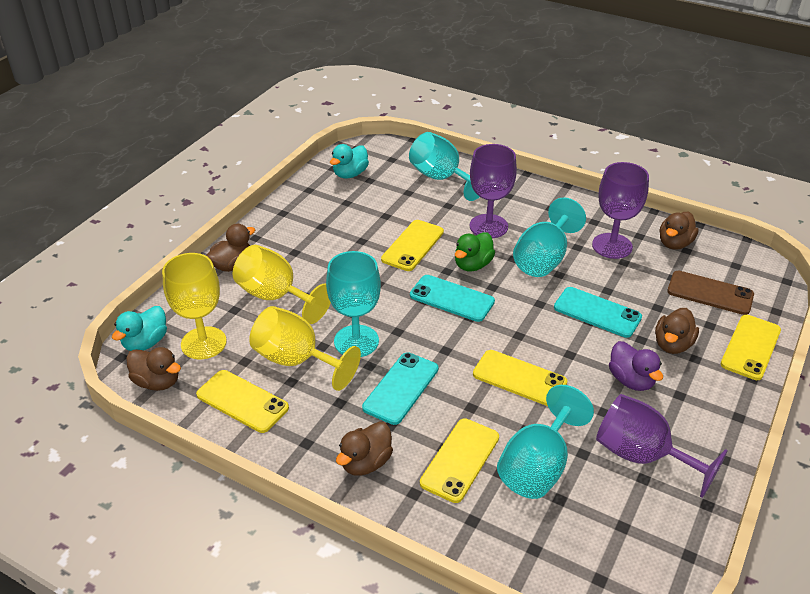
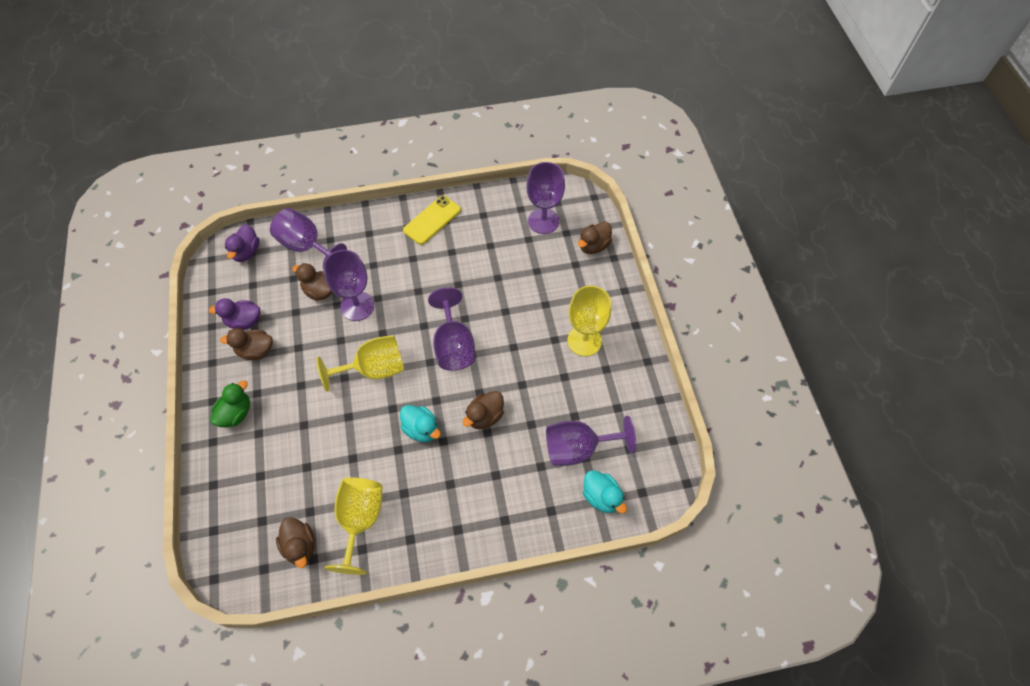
brown phone: 1 -> 0
purple duck: 1 -> 2
purple goblet: 3 -> 5
turquoise goblet: 4 -> 0
turquoise phone: 3 -> 0
yellow phone: 5 -> 1

